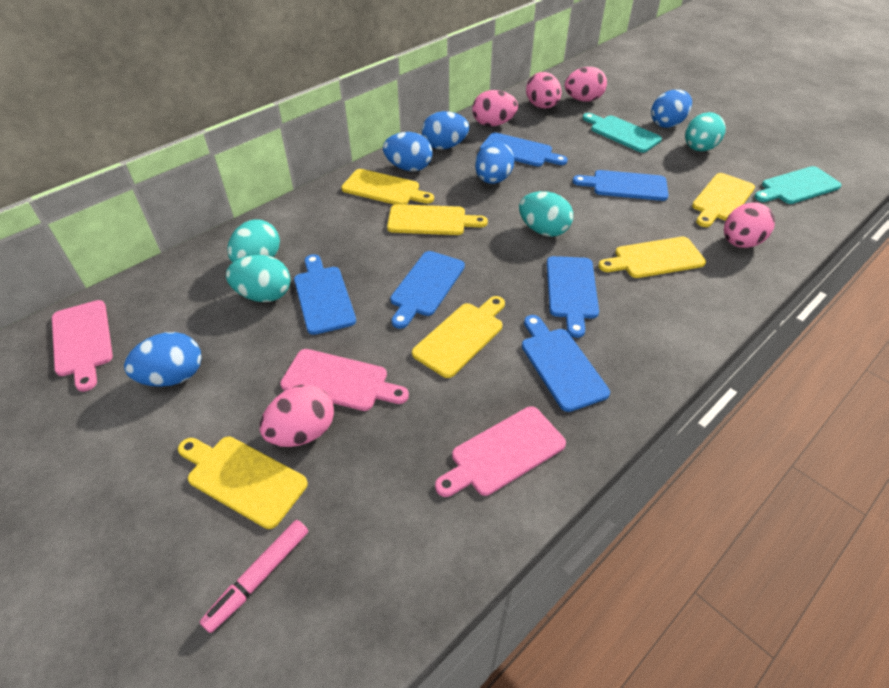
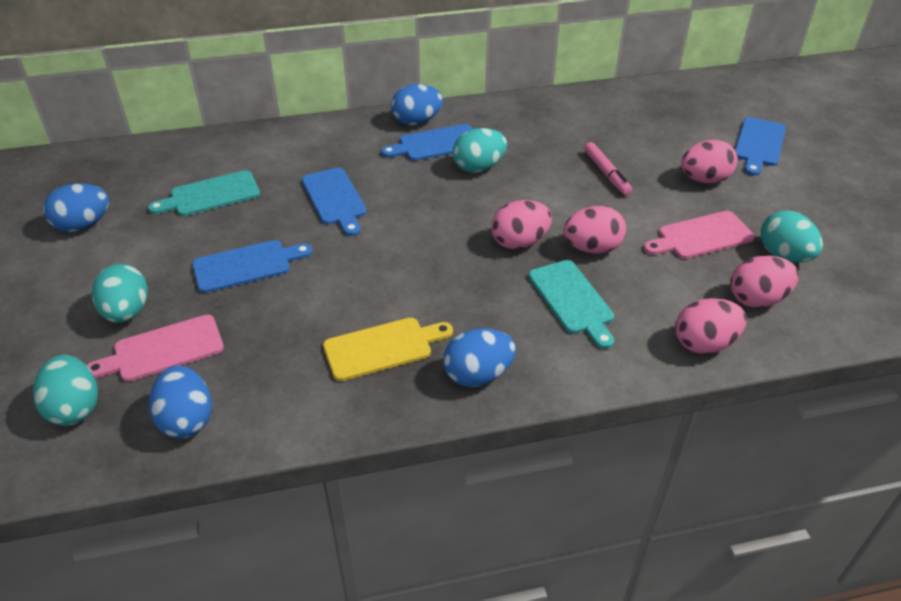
blue cutting board: 6 -> 4
blue egg: 5 -> 4
pink cutting board: 3 -> 2
yellow cutting board: 6 -> 1

